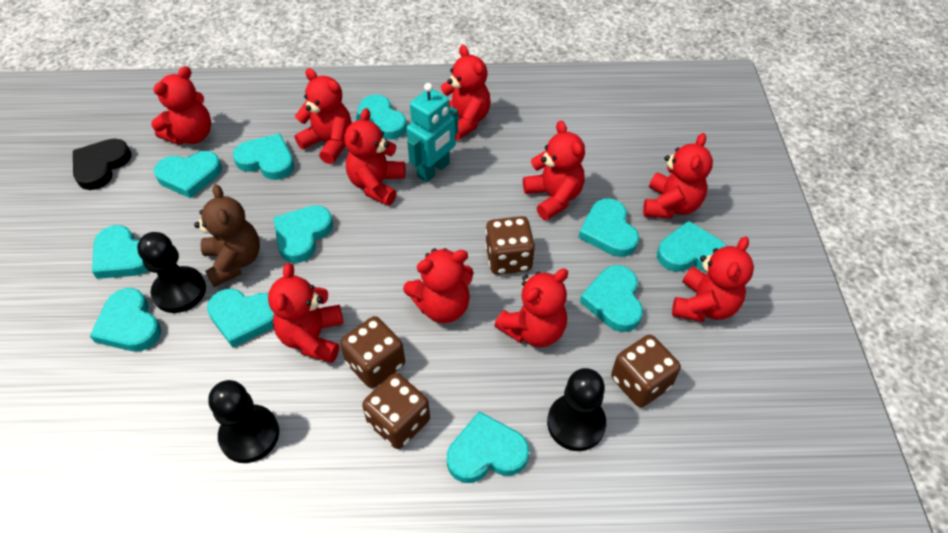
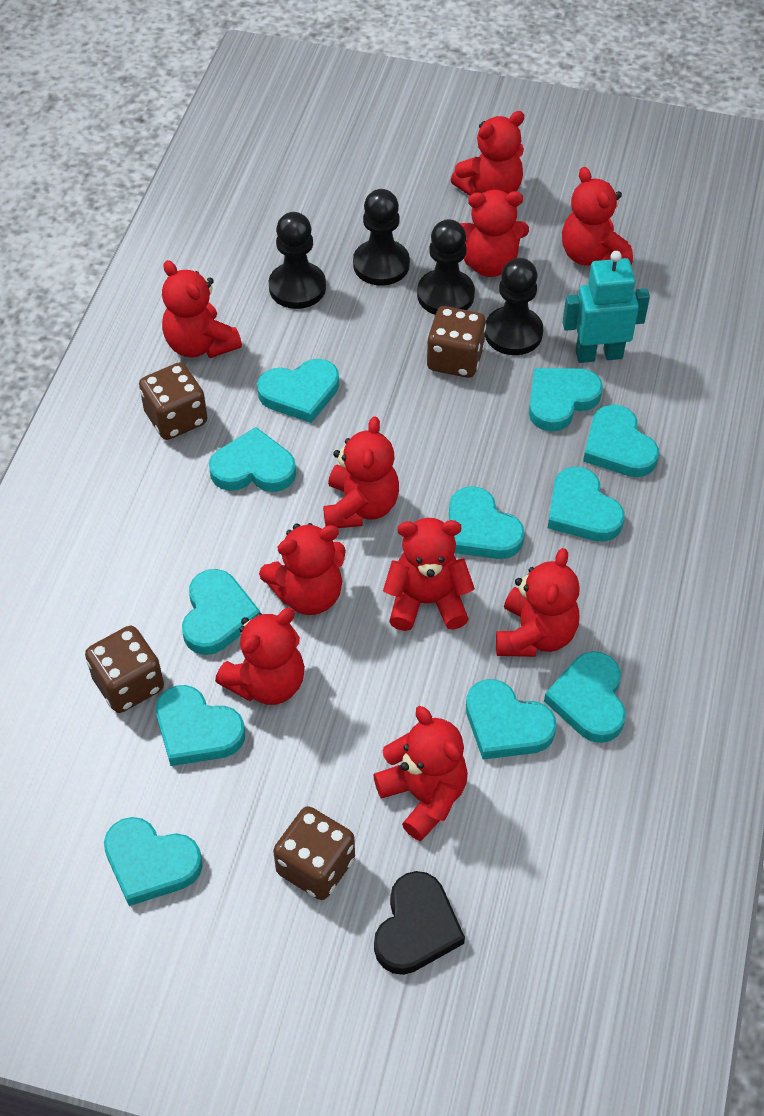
black pawn: 3 -> 4
brown teddy bear: 1 -> 0

